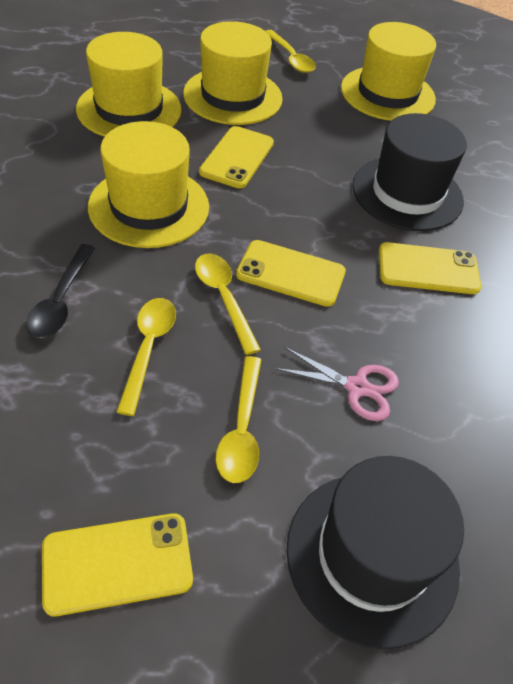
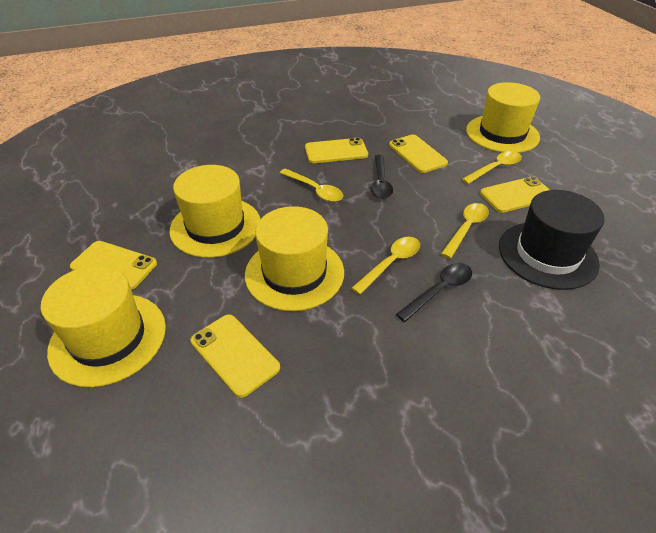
black hat: 2 -> 1
black spoon: 1 -> 2
pink scissors: 1 -> 0
yellow phone: 4 -> 5

